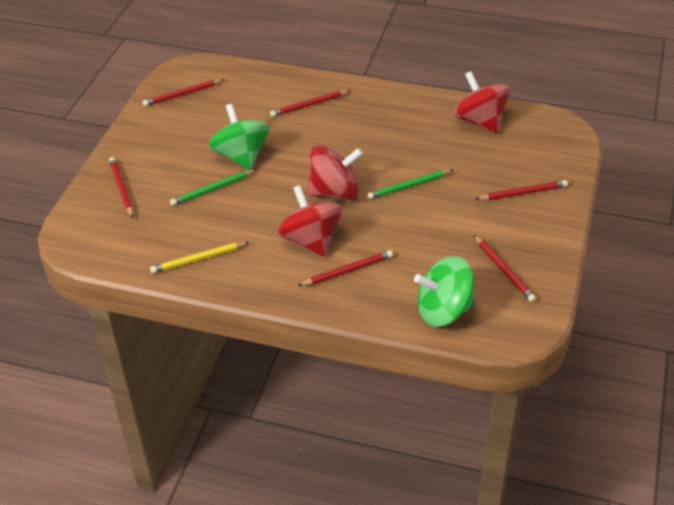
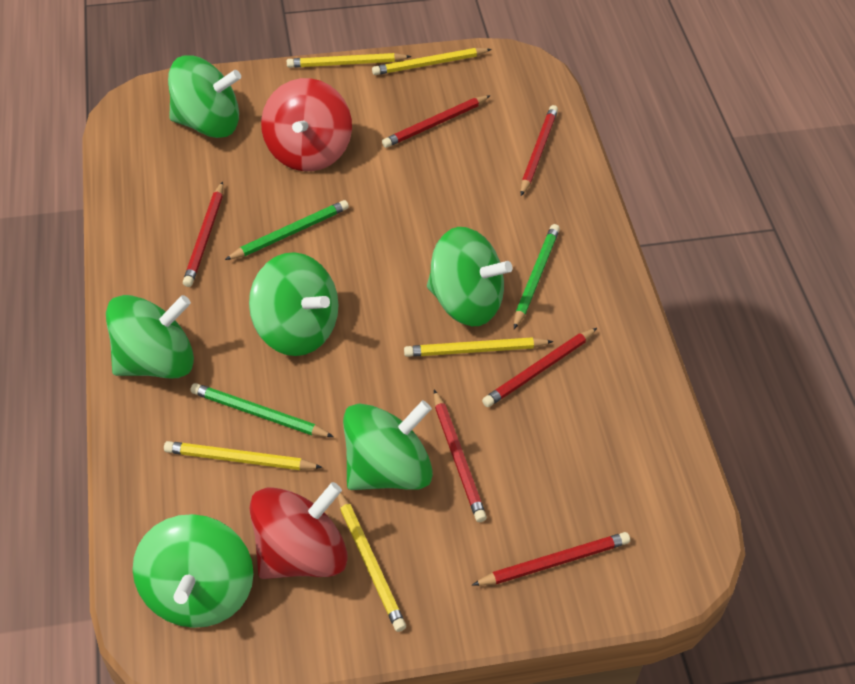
green pencil: 2 -> 3
green spinning top: 2 -> 6
red spinning top: 3 -> 2
yellow pencil: 1 -> 5

